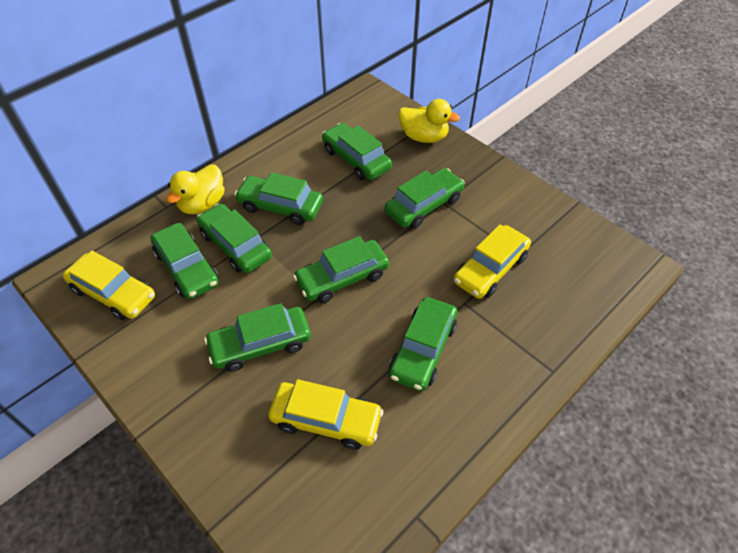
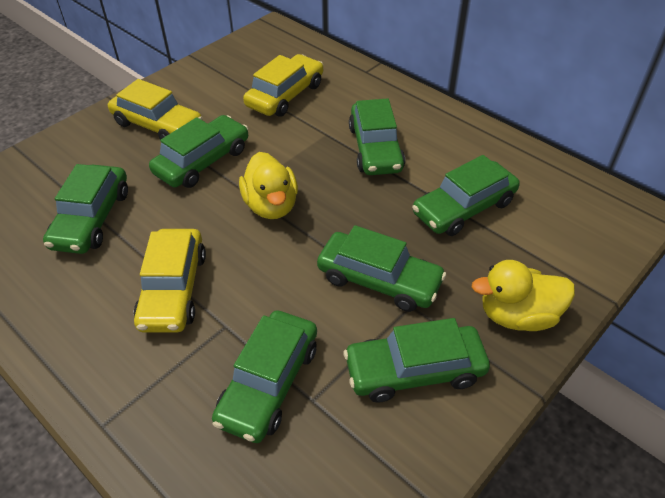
green car: 8 -> 7

